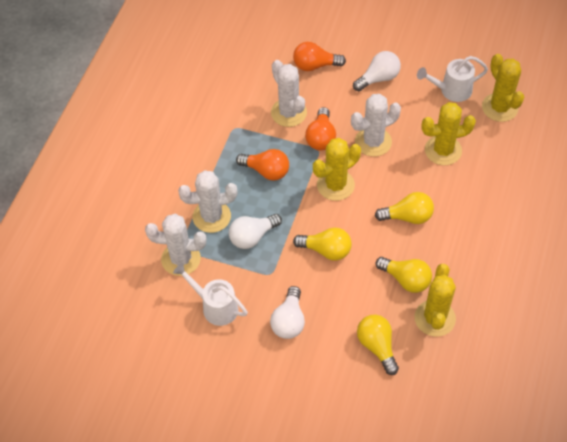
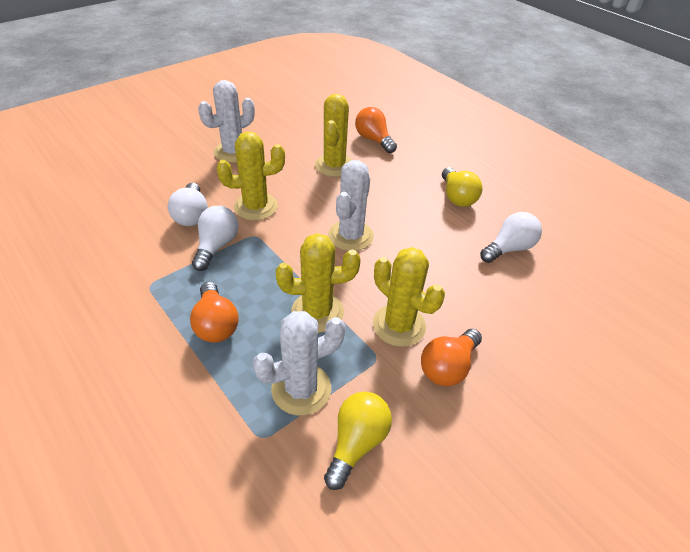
white cactus: 4 -> 3
white watering can: 2 -> 0
yellow light bulb: 4 -> 2

